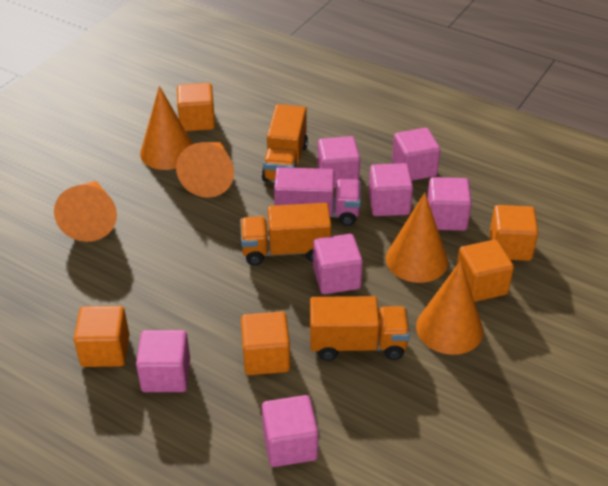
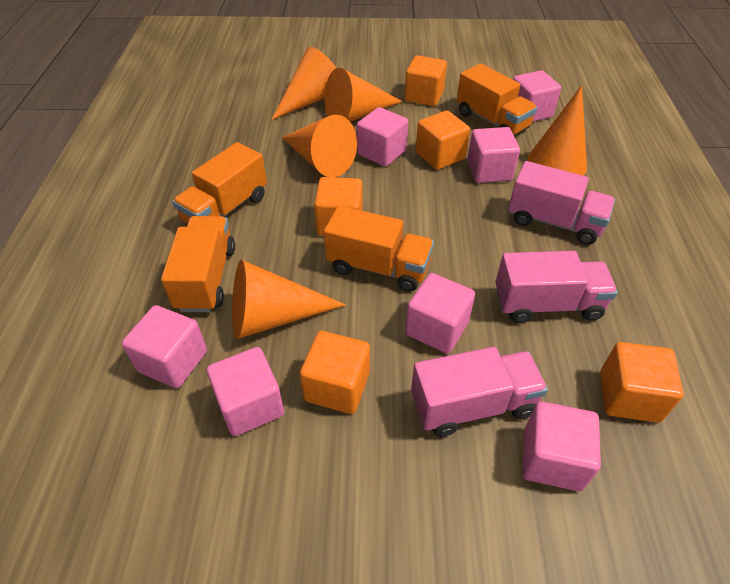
orange truck: 3 -> 4
pink truck: 1 -> 3

